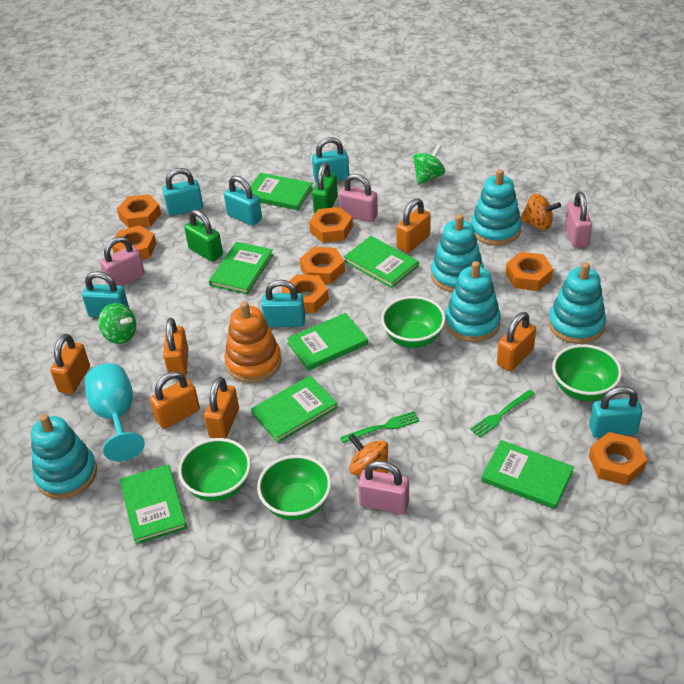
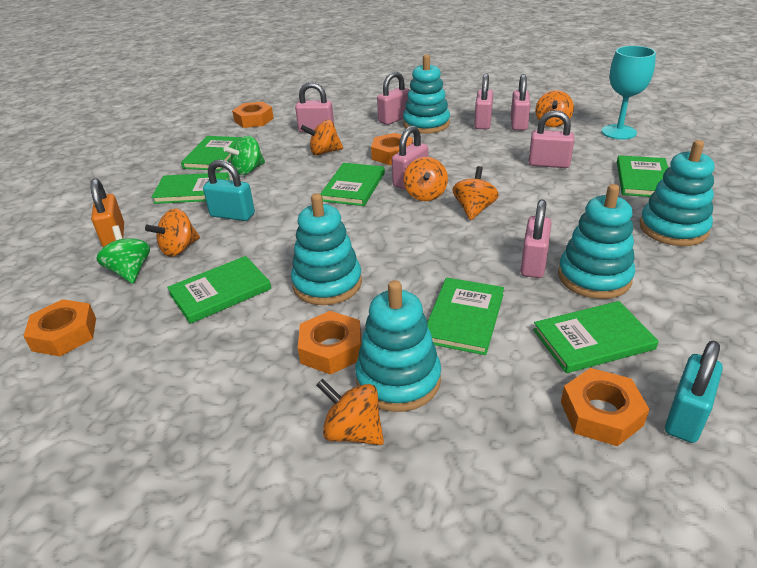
green bowl: 4 -> 0
green fork: 2 -> 0
green padlock: 2 -> 0
orange nut: 7 -> 5
orange padlock: 6 -> 1
orange spinning top: 2 -> 6
orange stacking toy: 1 -> 0
pink padlock: 4 -> 7
turquoise padlock: 6 -> 2

